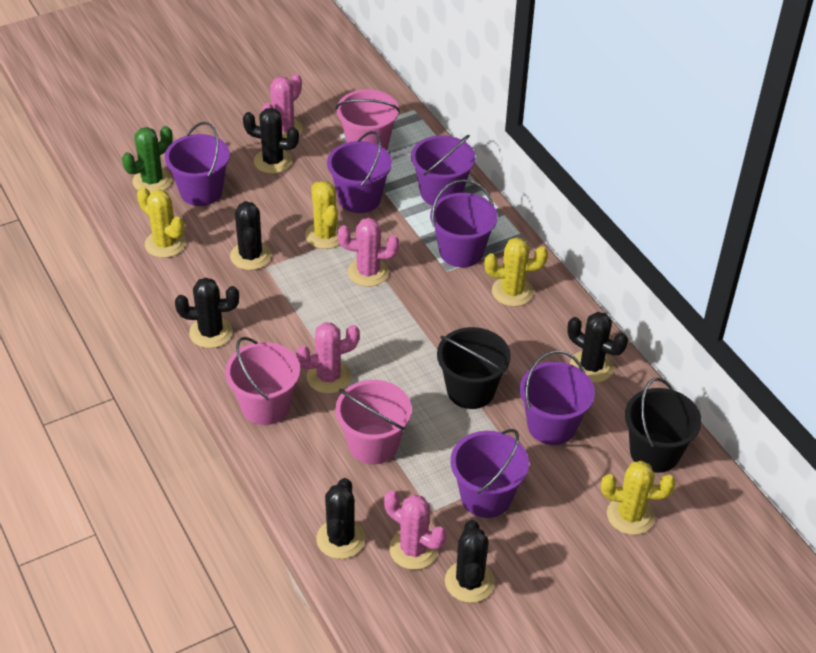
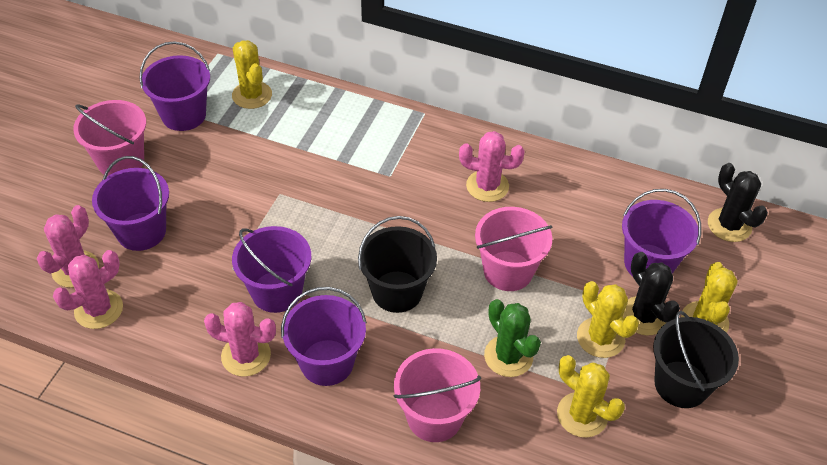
black cactus: 6 -> 2
purple bucket: 6 -> 5

